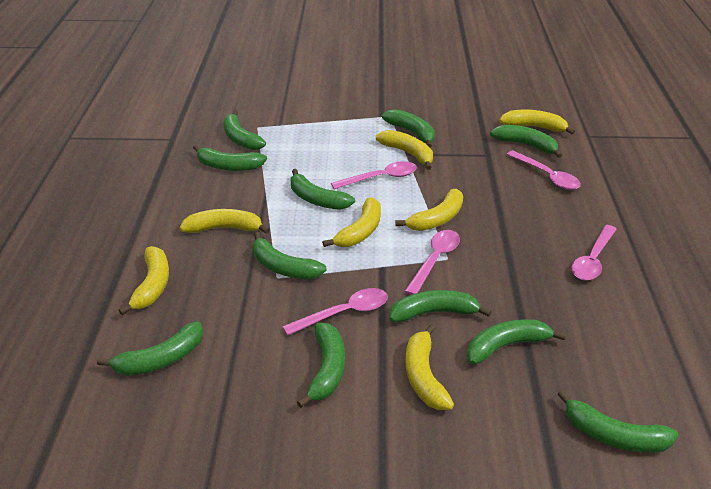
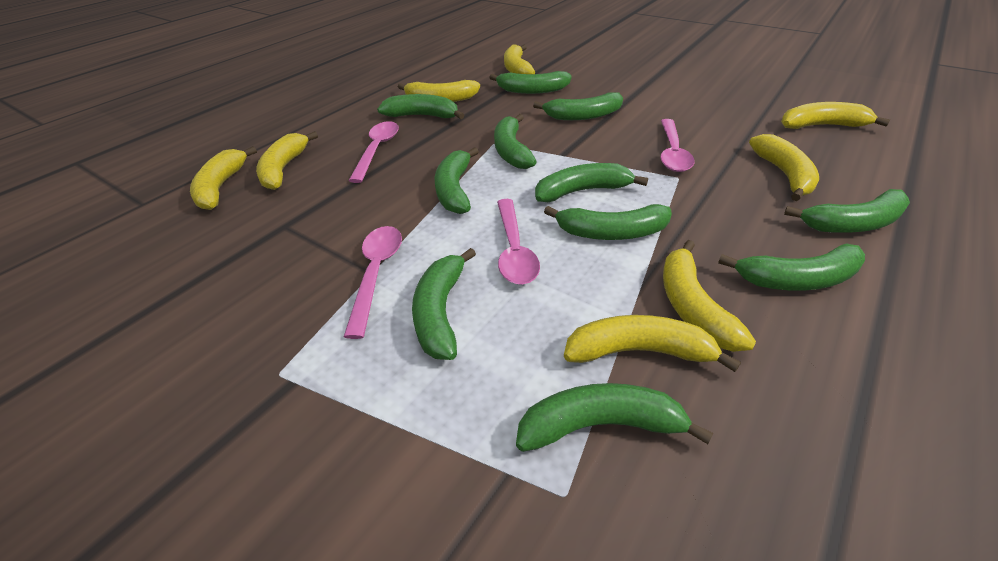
pink spoon: 5 -> 4
yellow banana: 7 -> 8

